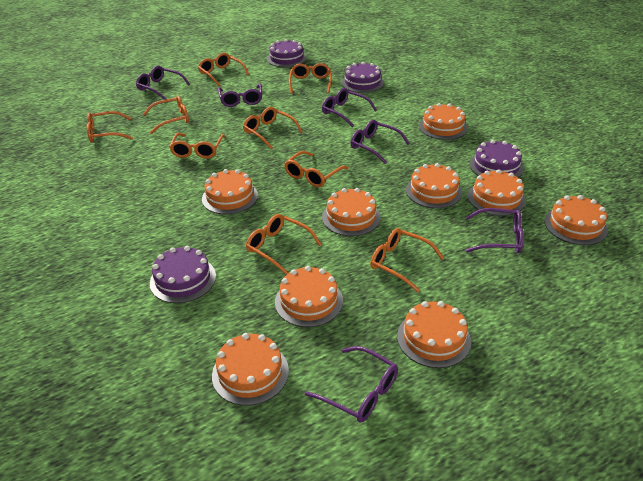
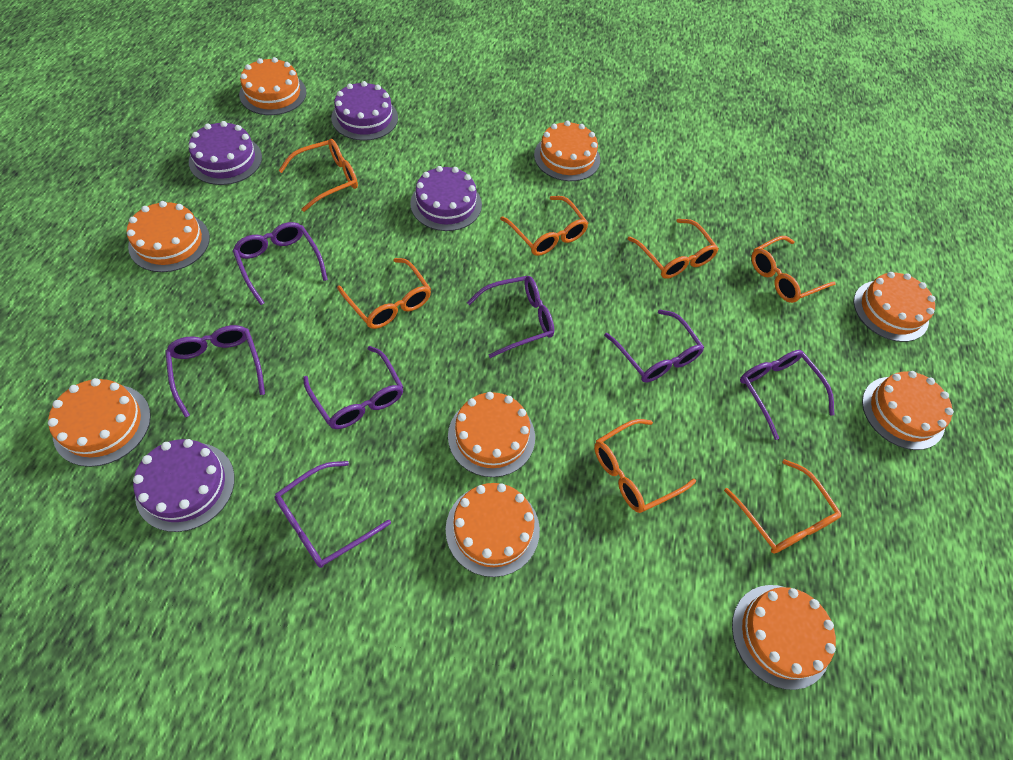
orange glasses: 9 -> 7
purple glasses: 6 -> 7

